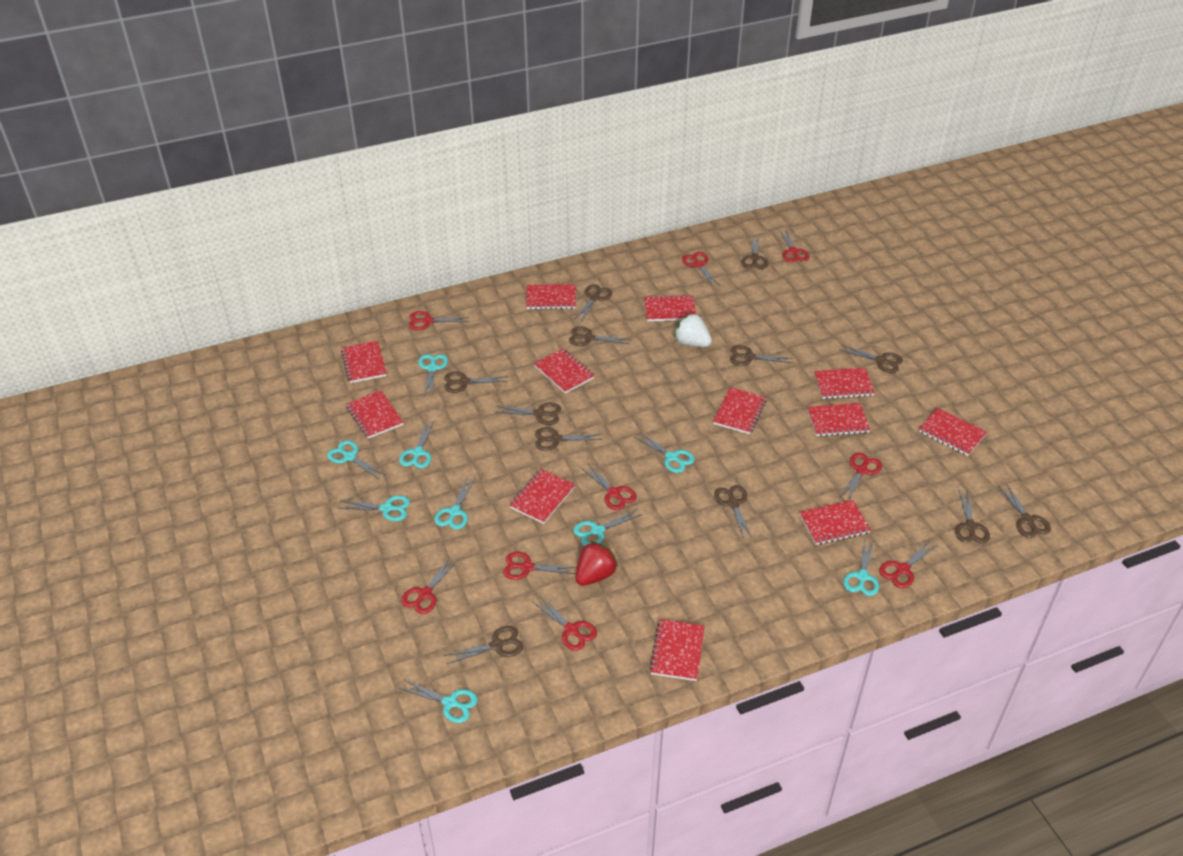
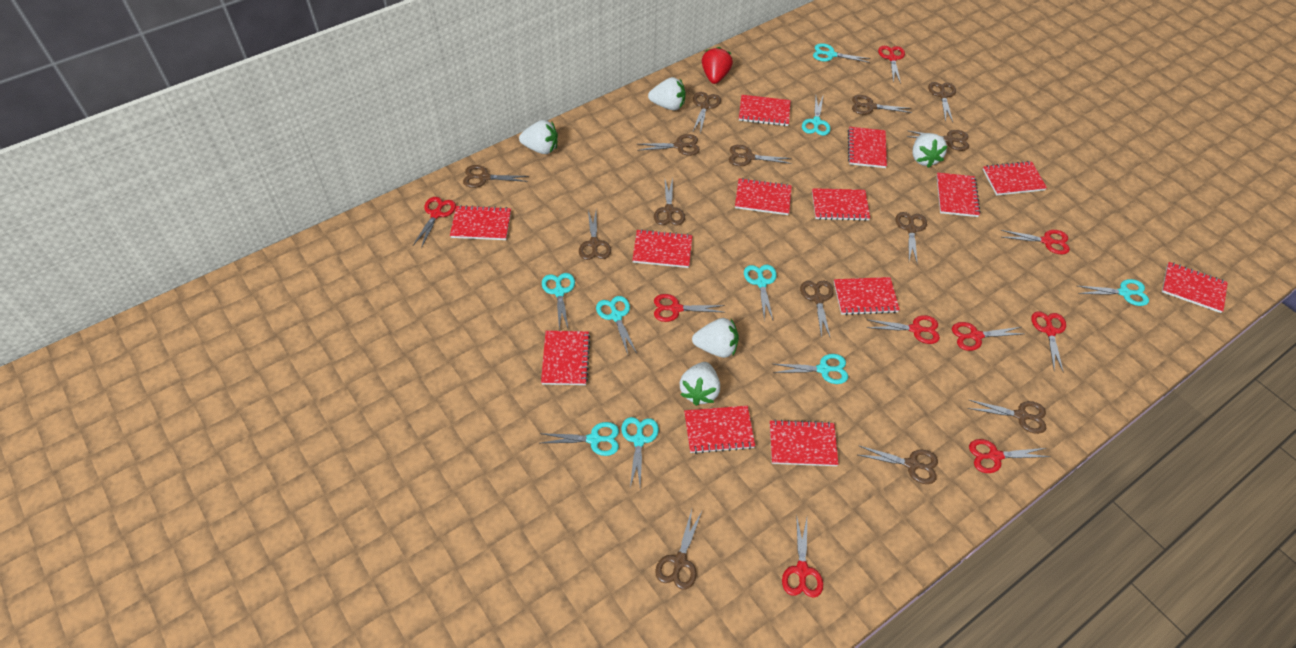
brown scissors: 12 -> 14
red notebook: 12 -> 13
white strawberry: 1 -> 5

